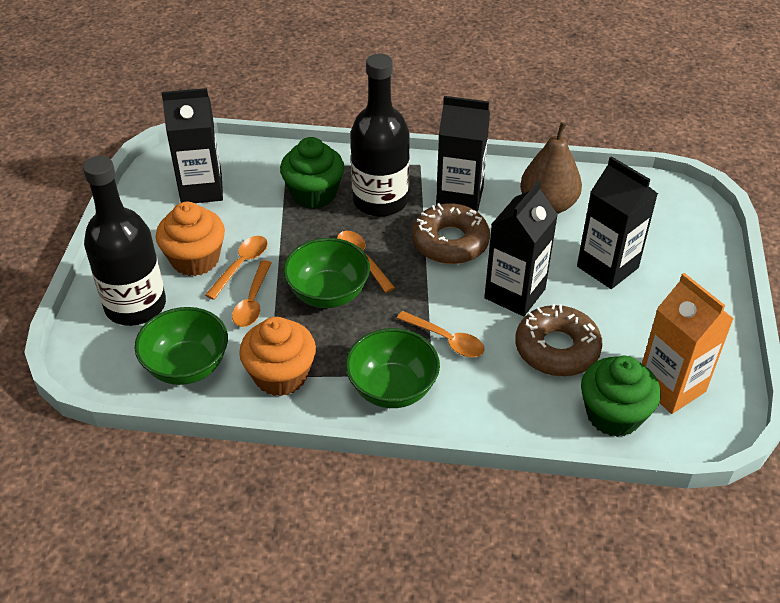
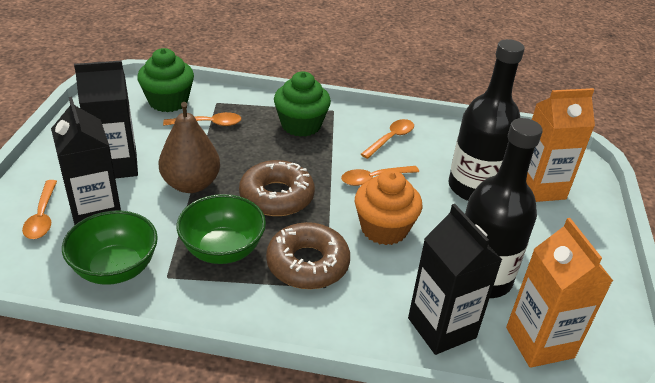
black carton: 4 -> 3
green bowl: 3 -> 2
orange carton: 1 -> 2
orange cupcake: 2 -> 1

